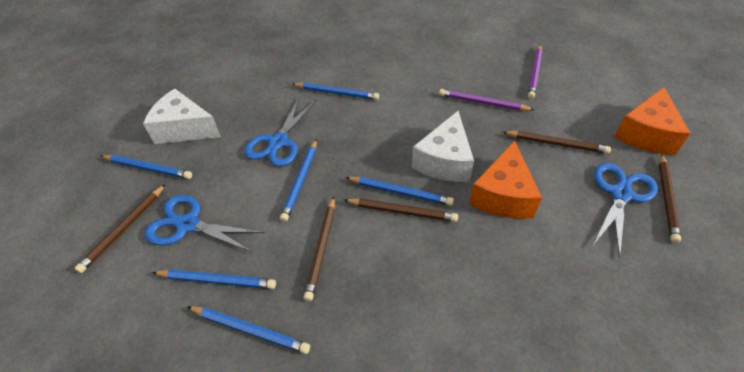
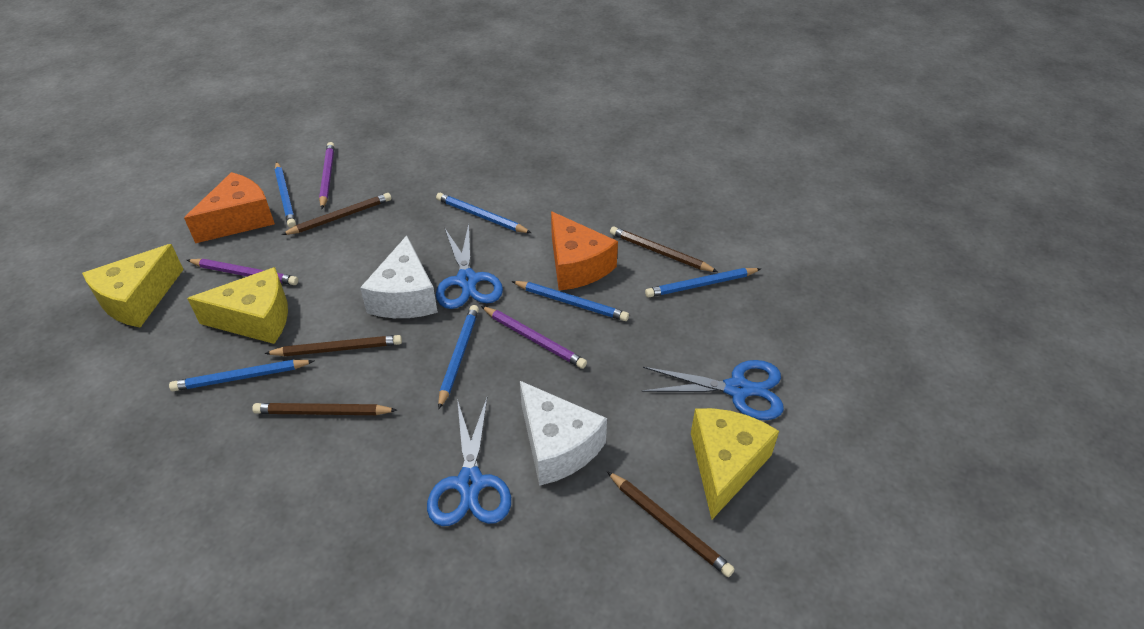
purple pencil: 2 -> 3
yellow cheese: 0 -> 3

